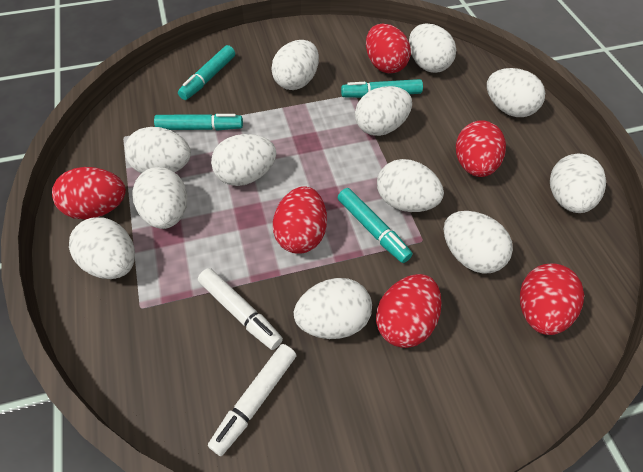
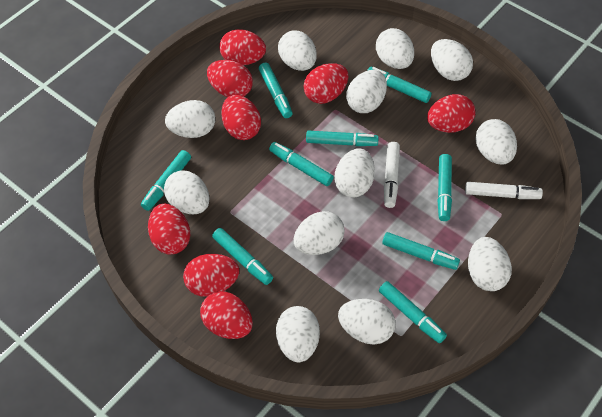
red egg: 6 -> 8
turquoise marker: 4 -> 9

